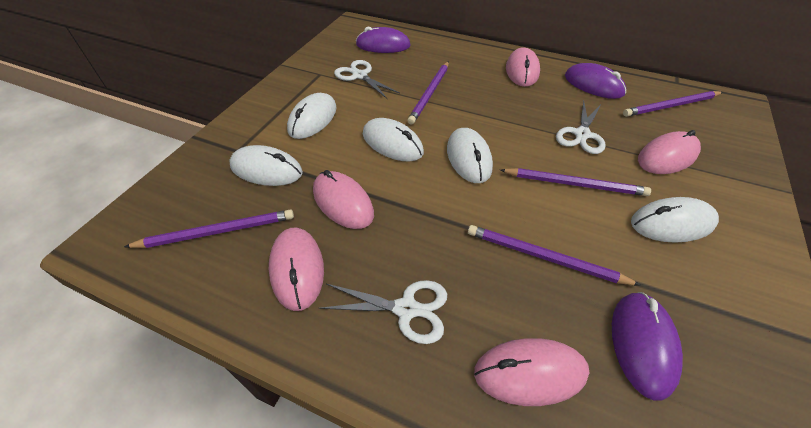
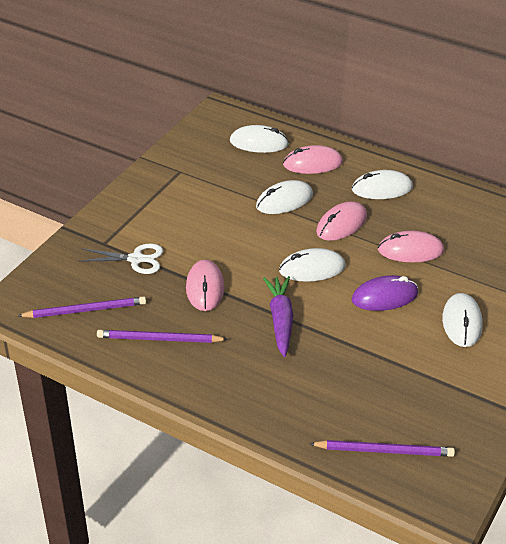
pink mouse: 5 -> 4
purple carrot: 0 -> 1
purple mouse: 3 -> 1
purple pencil: 5 -> 3
white scissors: 3 -> 1

